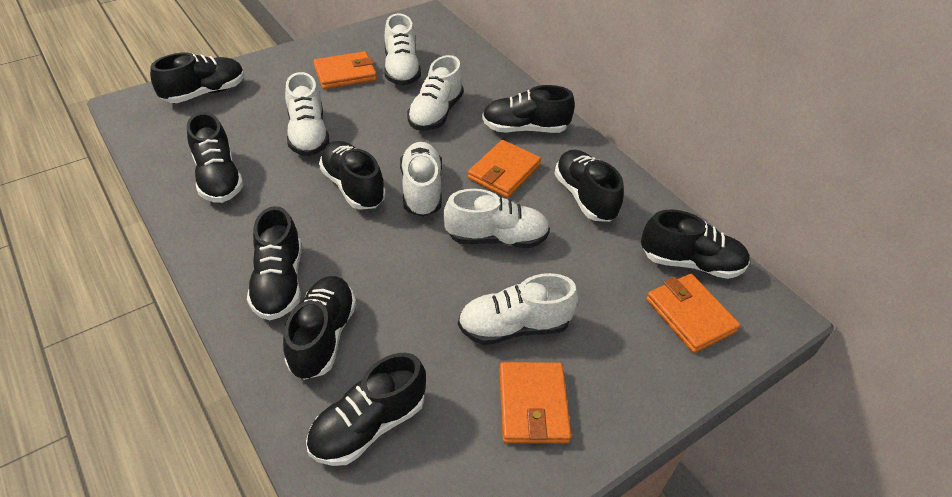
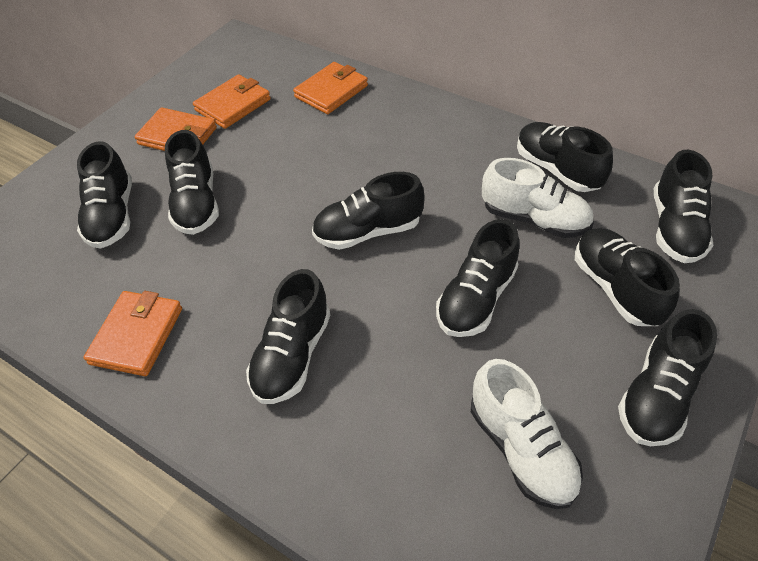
white shoe: 6 -> 2

